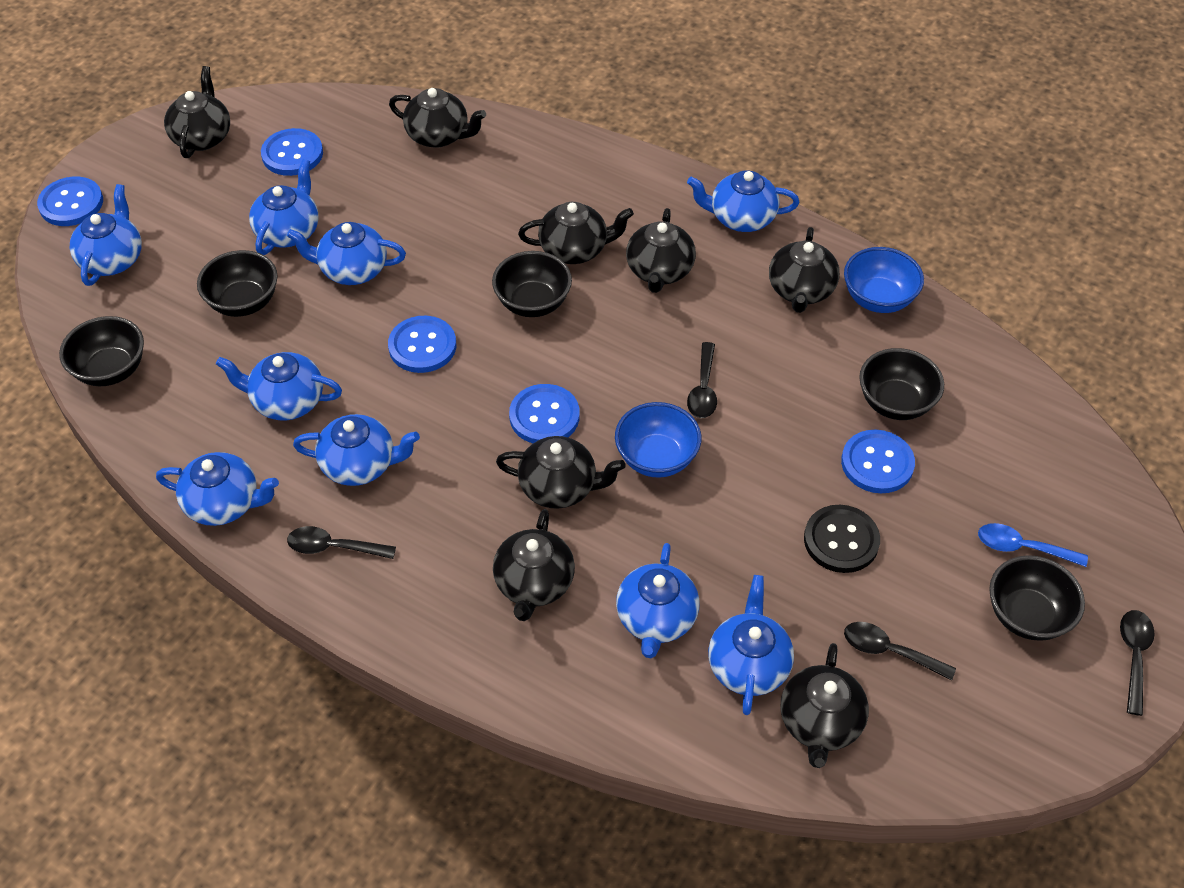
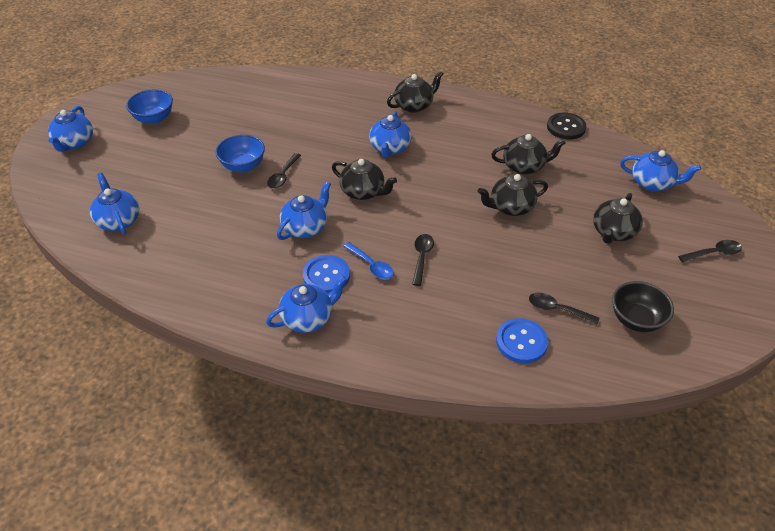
black bowl: 5 -> 1
black teapot: 8 -> 5
blue button: 5 -> 2
blue teapot: 9 -> 6

